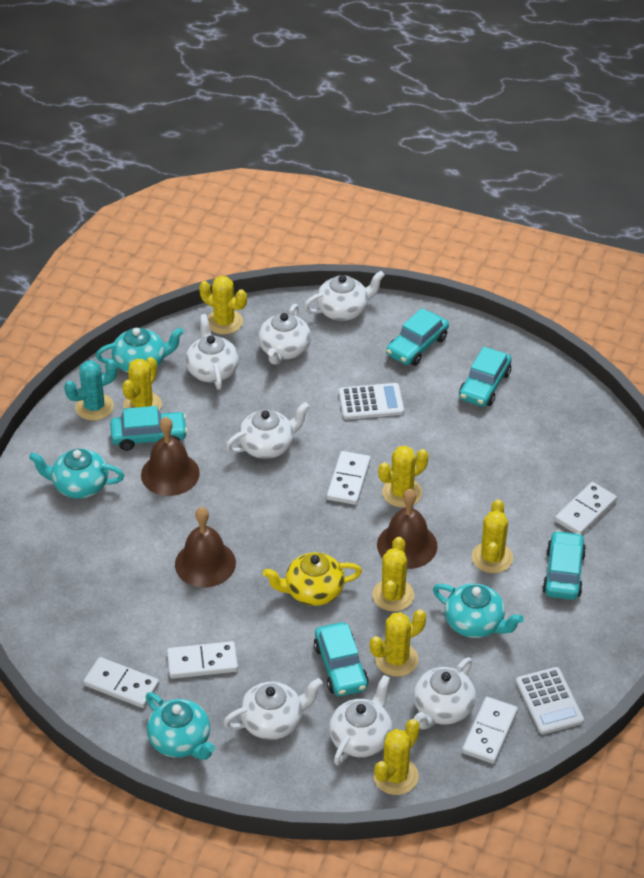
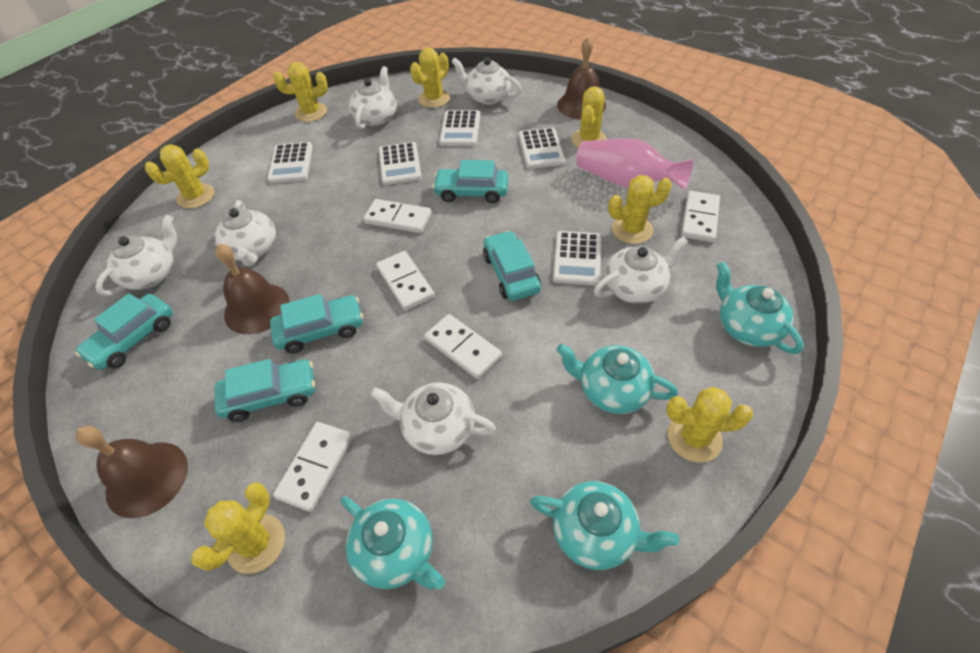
pink vase: 0 -> 1
turquoise cactus: 1 -> 0
white calculator: 2 -> 5
white teapot: 7 -> 6
yellow teapot: 1 -> 0

